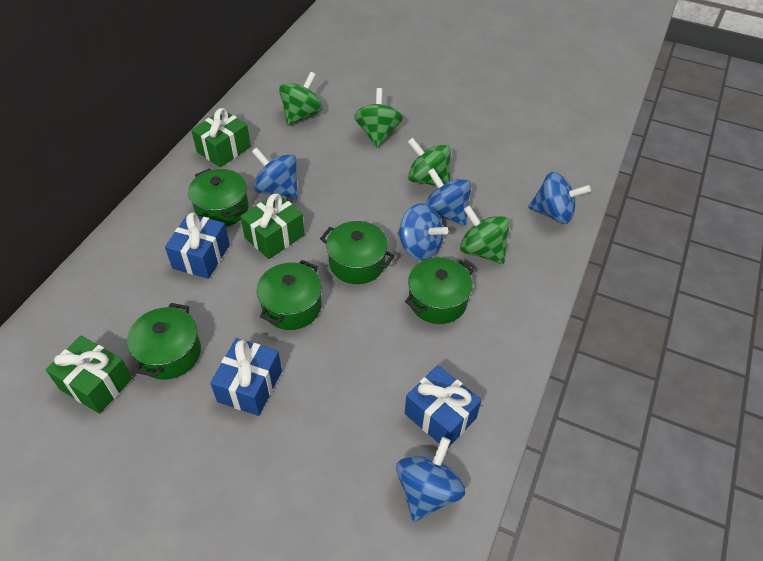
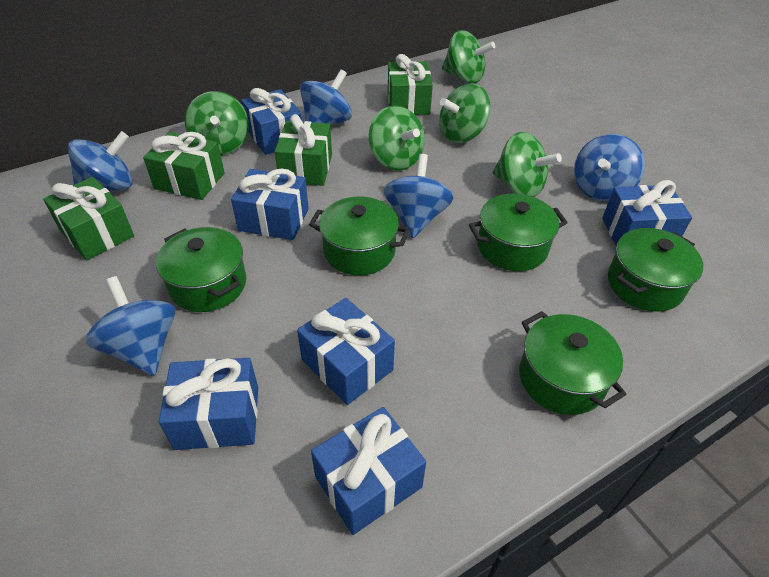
blue gift: 3 -> 6
green gift: 3 -> 4
green spinning top: 4 -> 5

